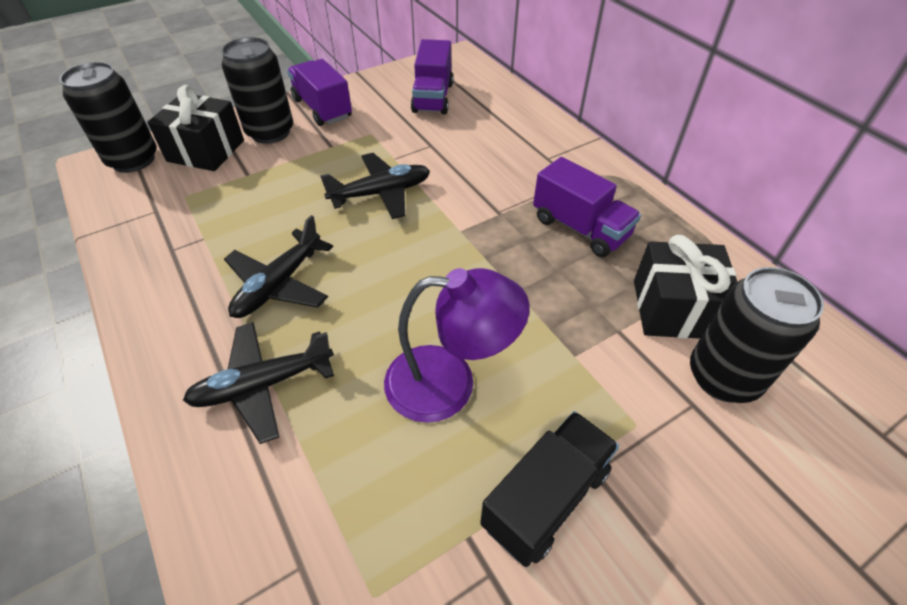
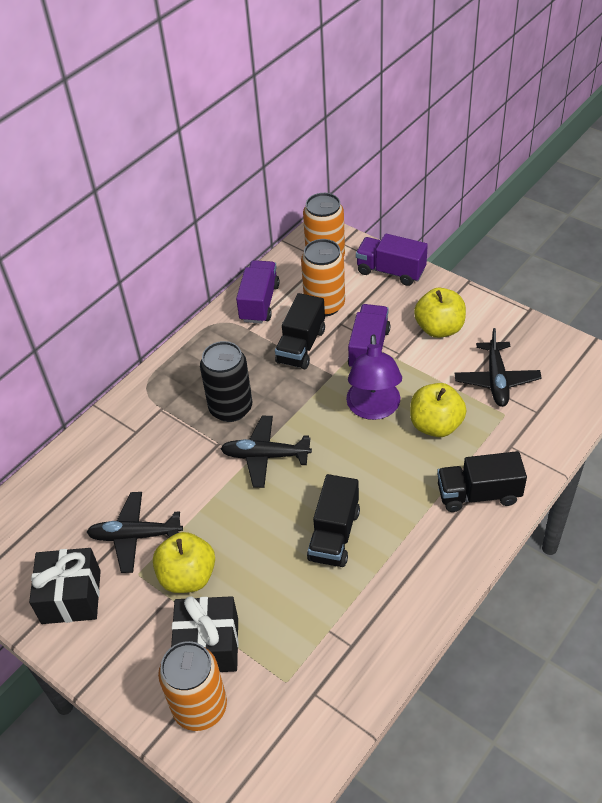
black can: 3 -> 1
black truck: 1 -> 3
orange can: 0 -> 3
yellow apple: 0 -> 3

